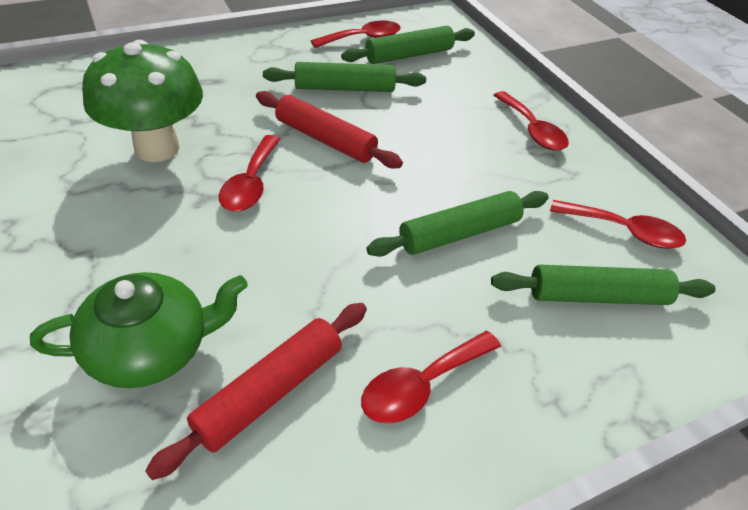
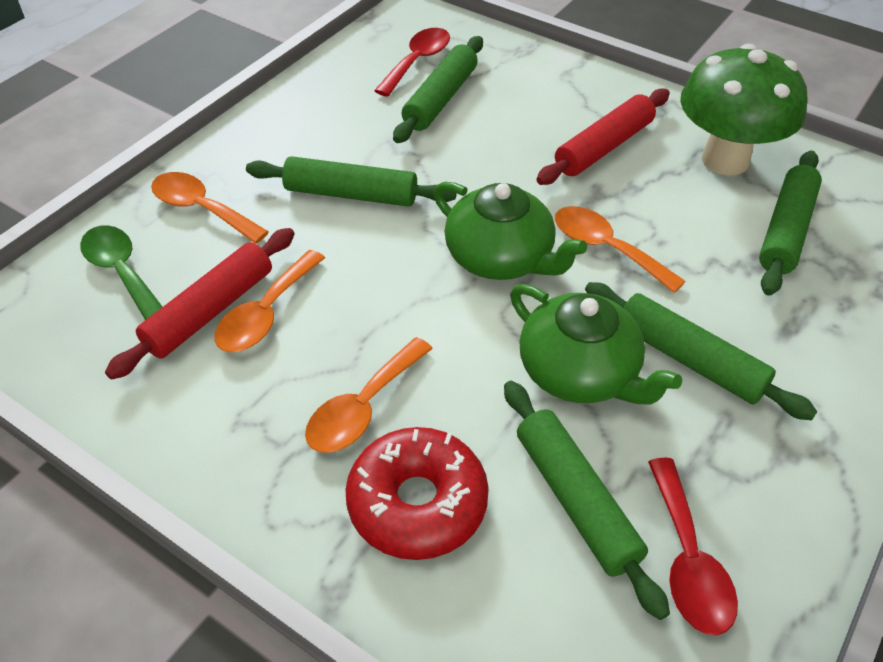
green rolling pin: 4 -> 5
green spoon: 0 -> 1
green teapot: 1 -> 2
orange spoon: 0 -> 4
red donut: 0 -> 1
red spoon: 5 -> 2

